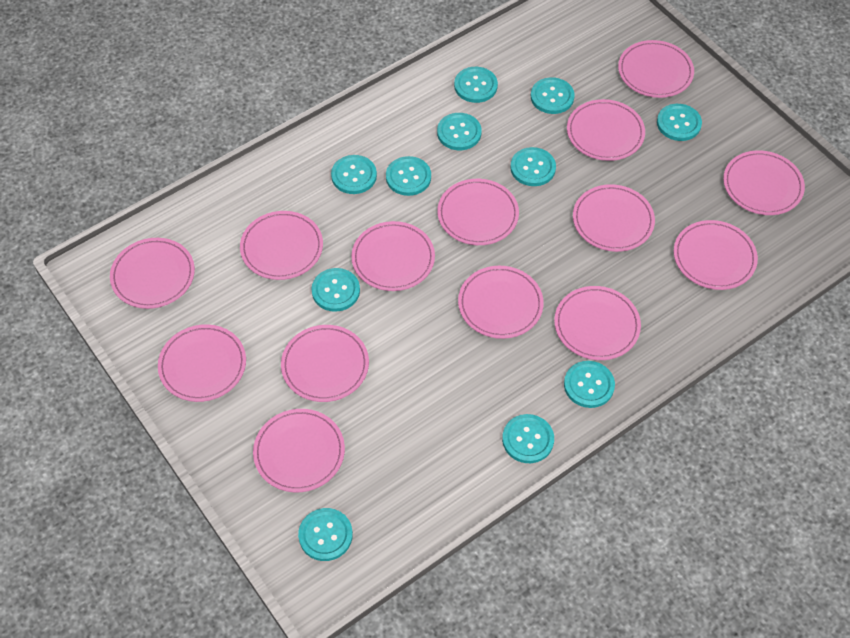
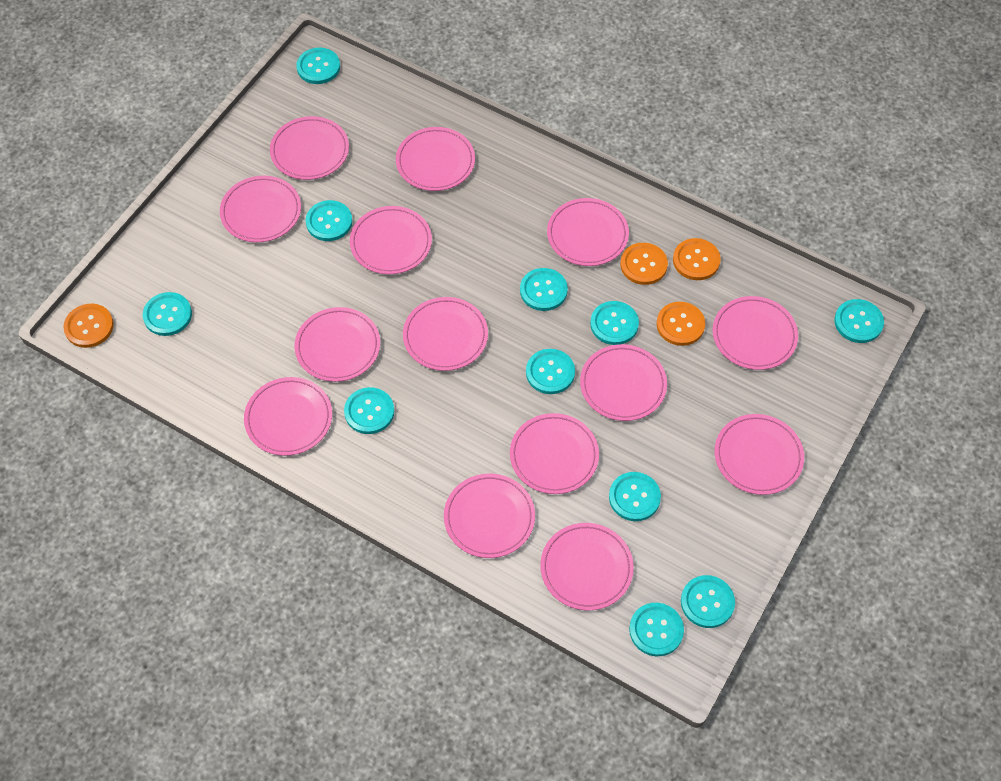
orange button: 0 -> 4

